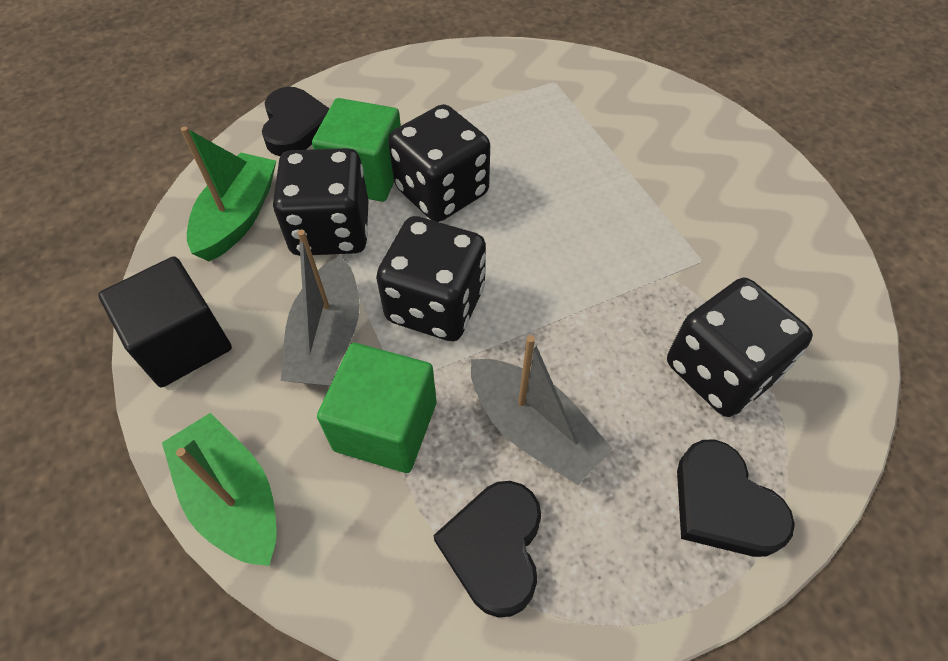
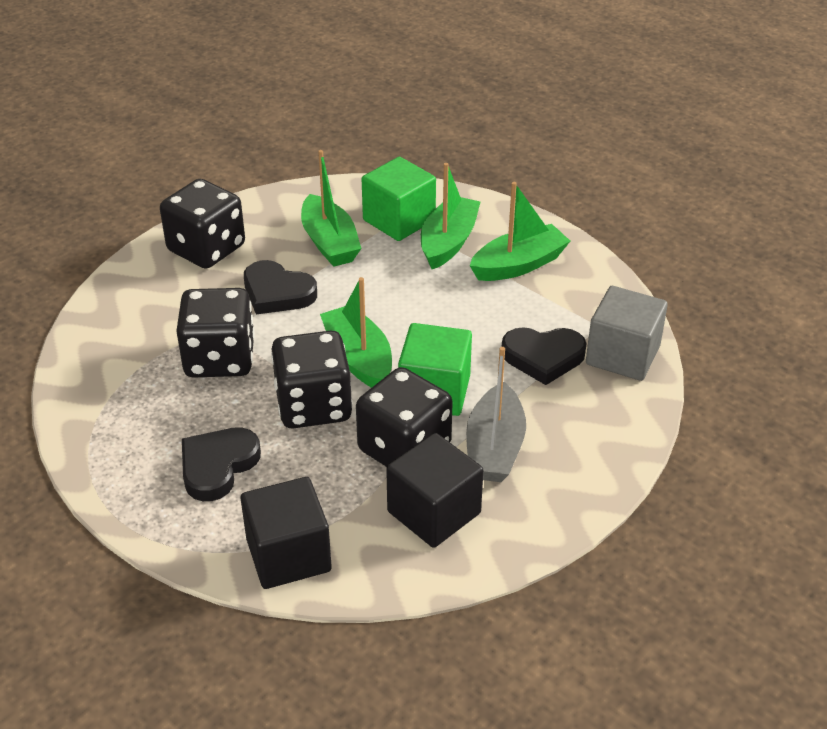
black cube: 1 -> 2
green boat: 2 -> 4
grey boat: 2 -> 1
grey cube: 0 -> 1

